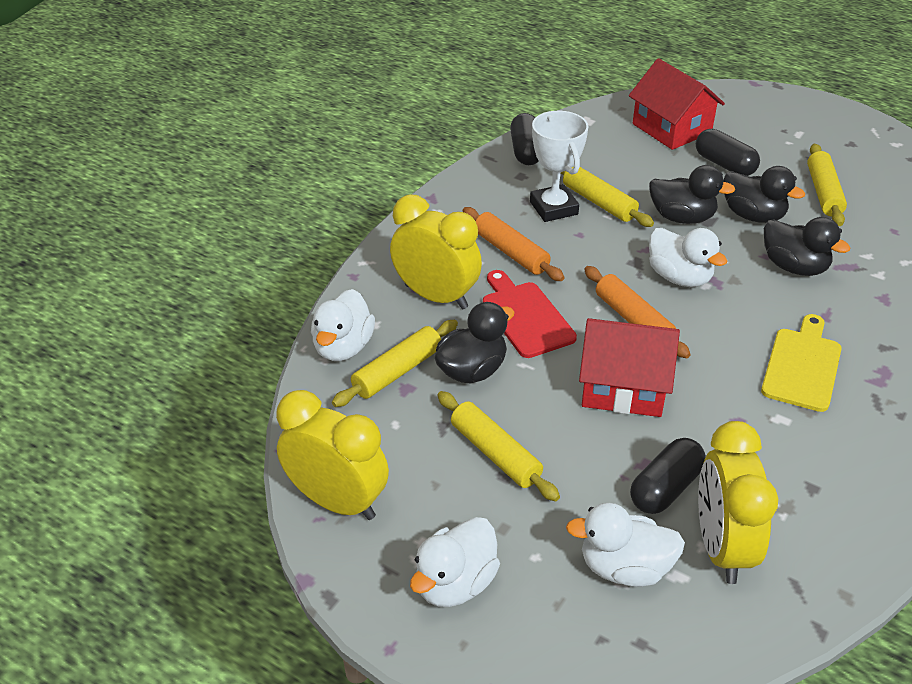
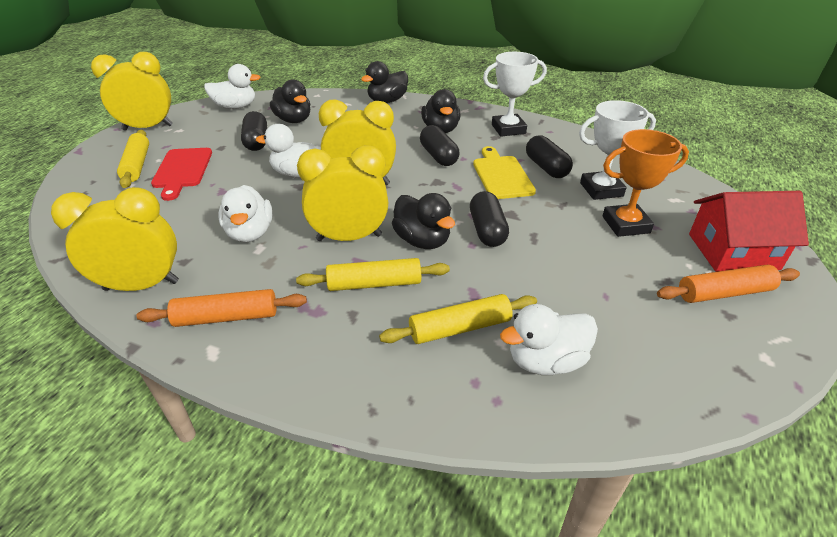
black capsule: 3 -> 4
orange trophy: 0 -> 1
red house: 2 -> 1
white trophy: 1 -> 2
yellow clock: 3 -> 4
yellow rolling pin: 4 -> 3

